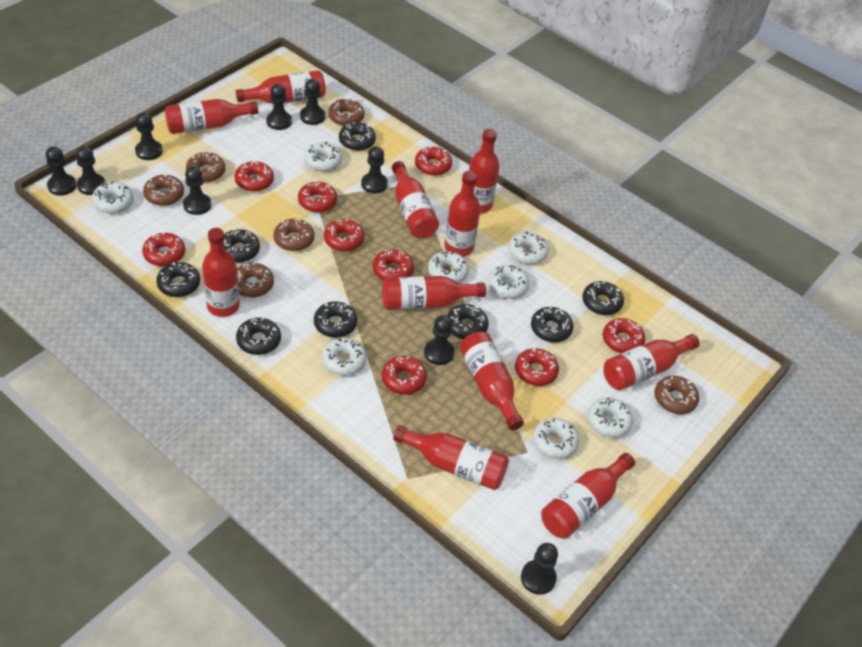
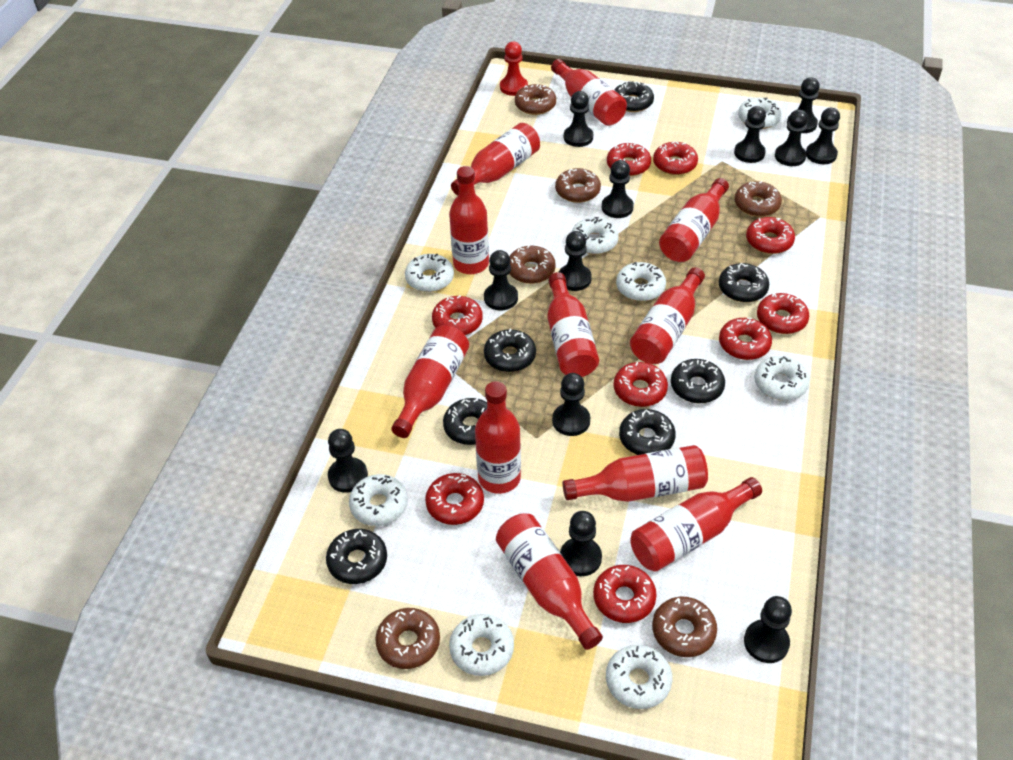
black donut: 8 -> 7
black pawn: 9 -> 12
red pawn: 0 -> 1

